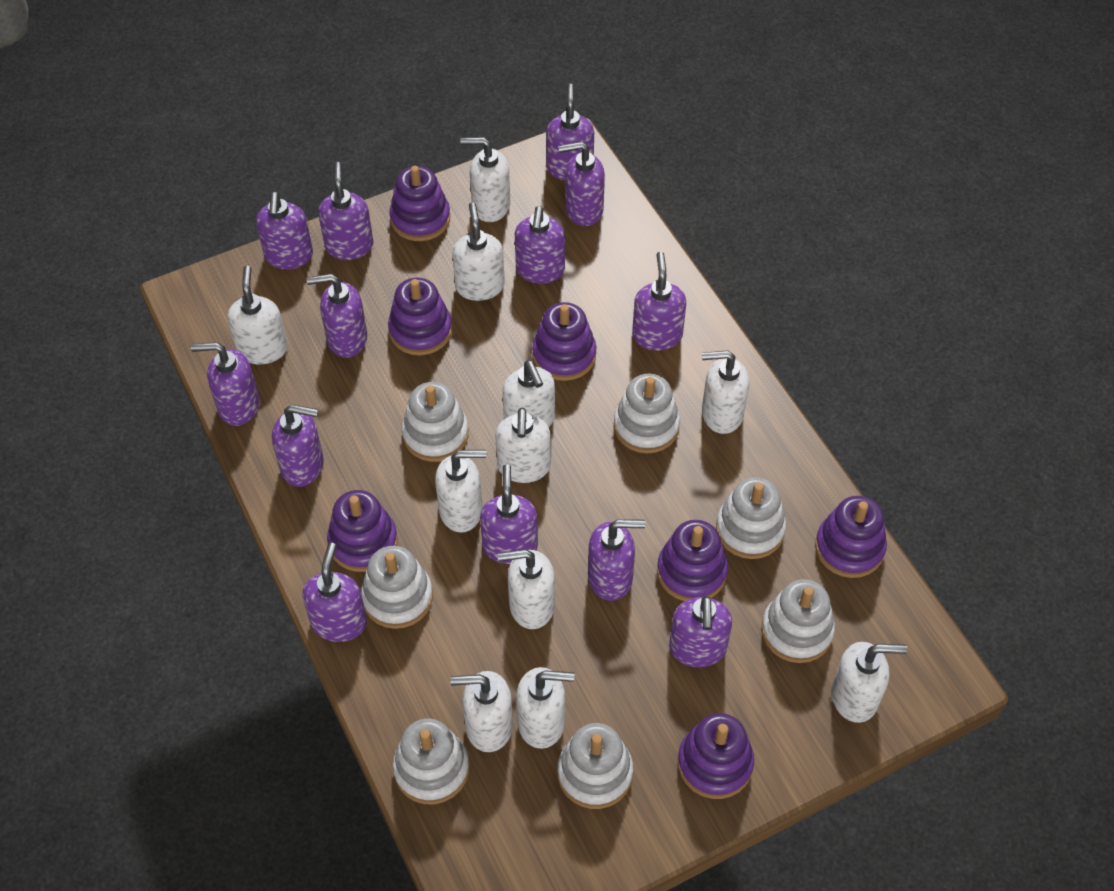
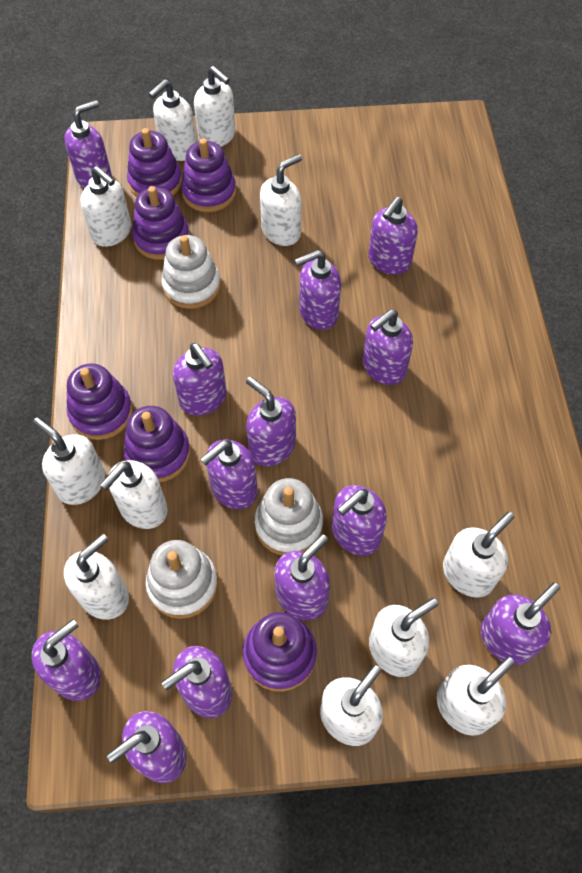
purple stacking toy: 7 -> 6
white stacking toy: 7 -> 3

